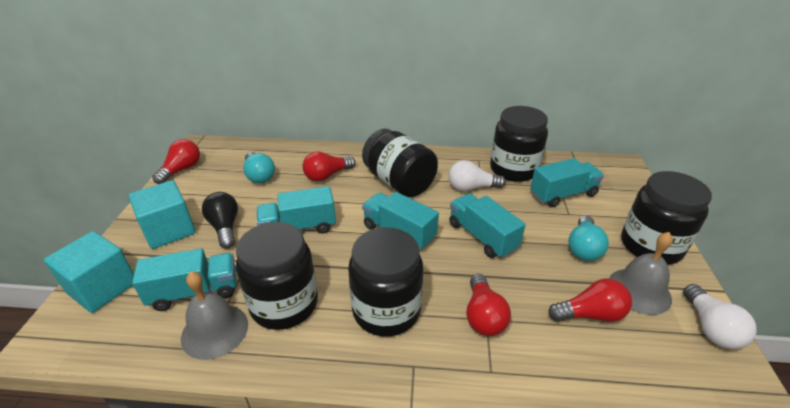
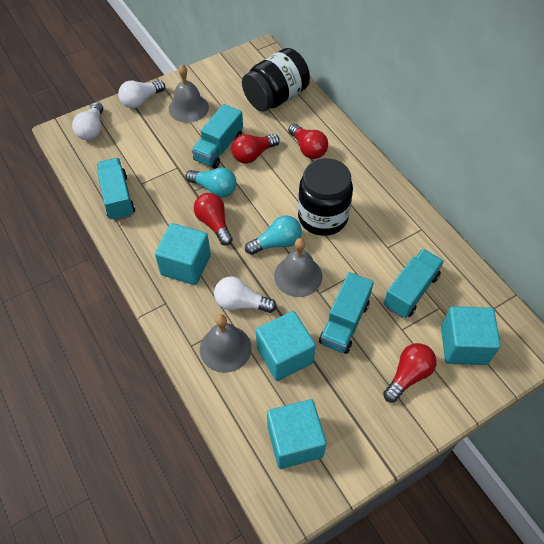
black jar: 5 -> 2
black light bulb: 1 -> 0
grey bell: 2 -> 3
turquoise cube: 2 -> 4
turquoise truck: 5 -> 4
white light bulb: 2 -> 3

